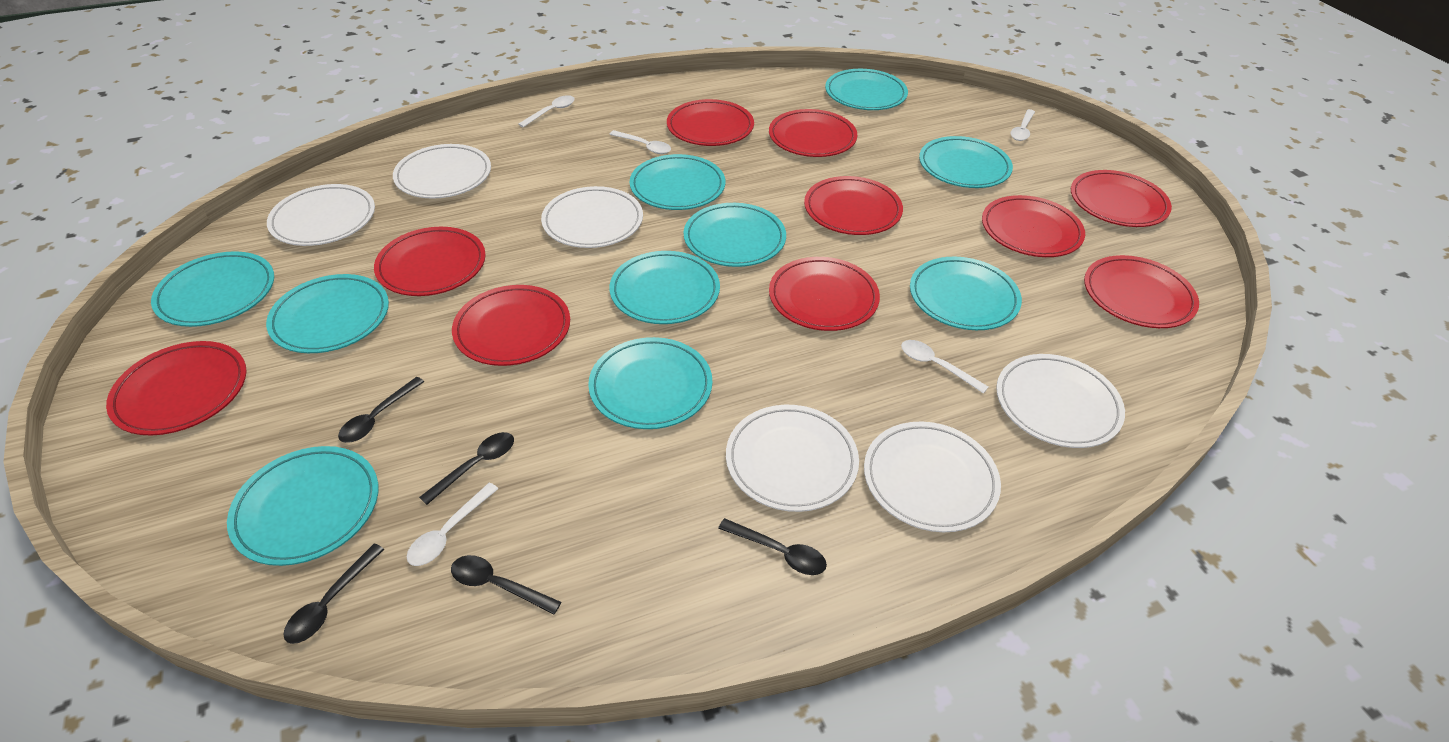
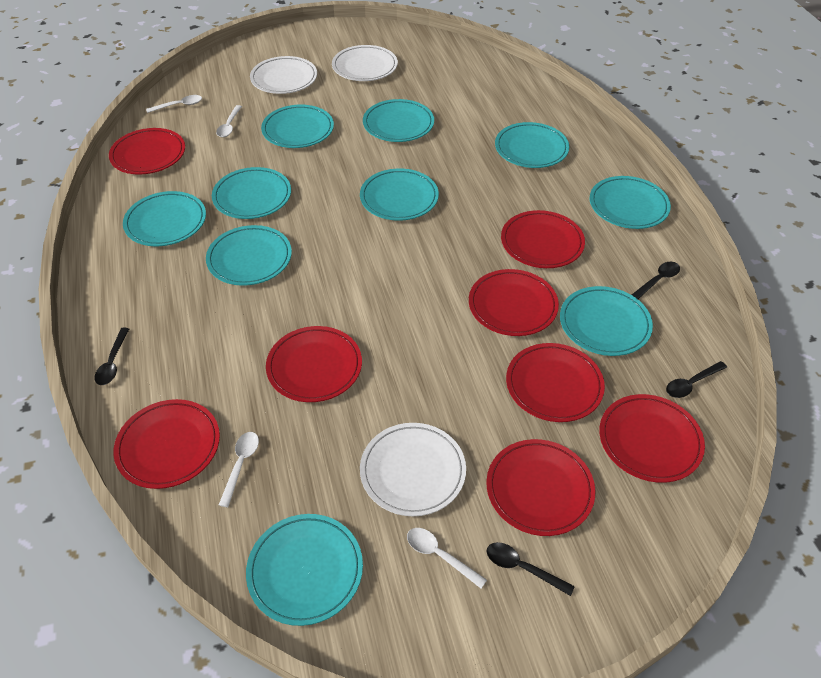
black spoon: 5 -> 4
red plate: 10 -> 8
white plate: 6 -> 3
white spoon: 5 -> 4

